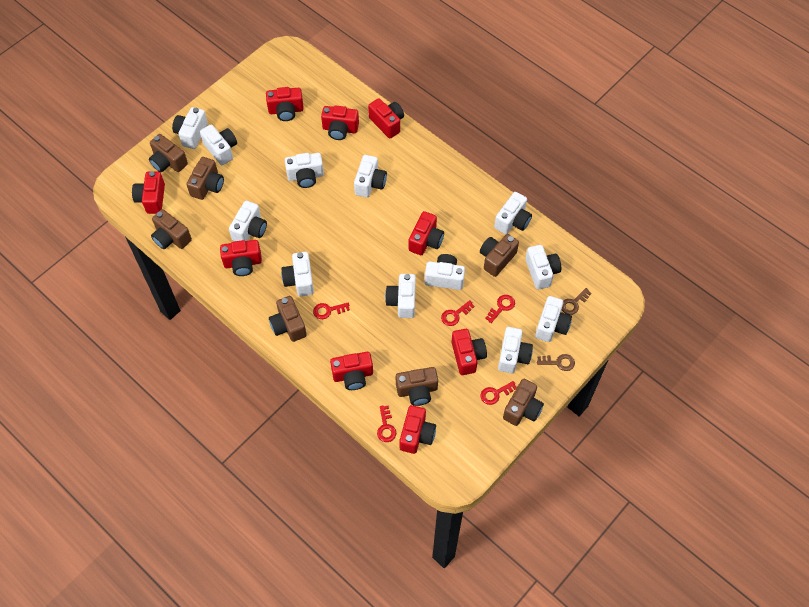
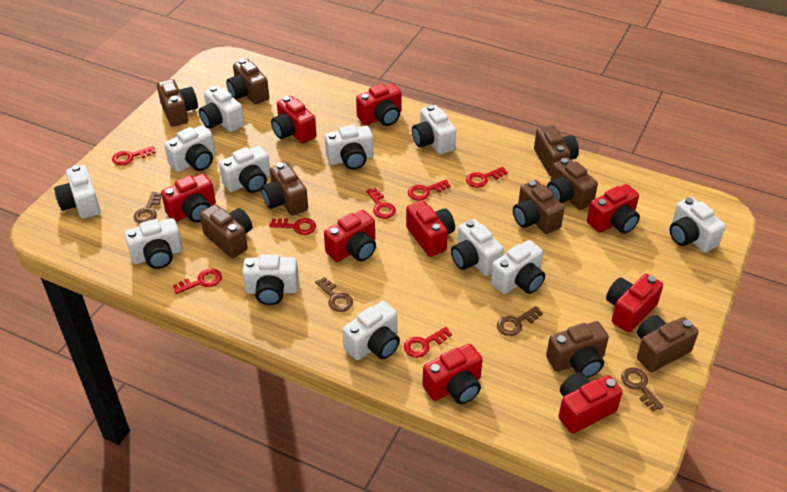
brown camera: 7 -> 9
brown key: 2 -> 4
red key: 5 -> 7

